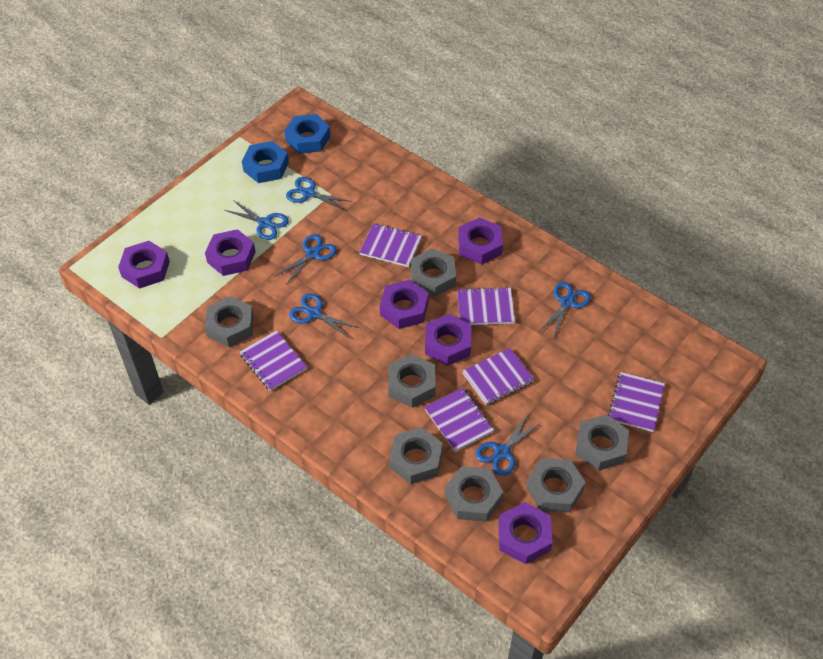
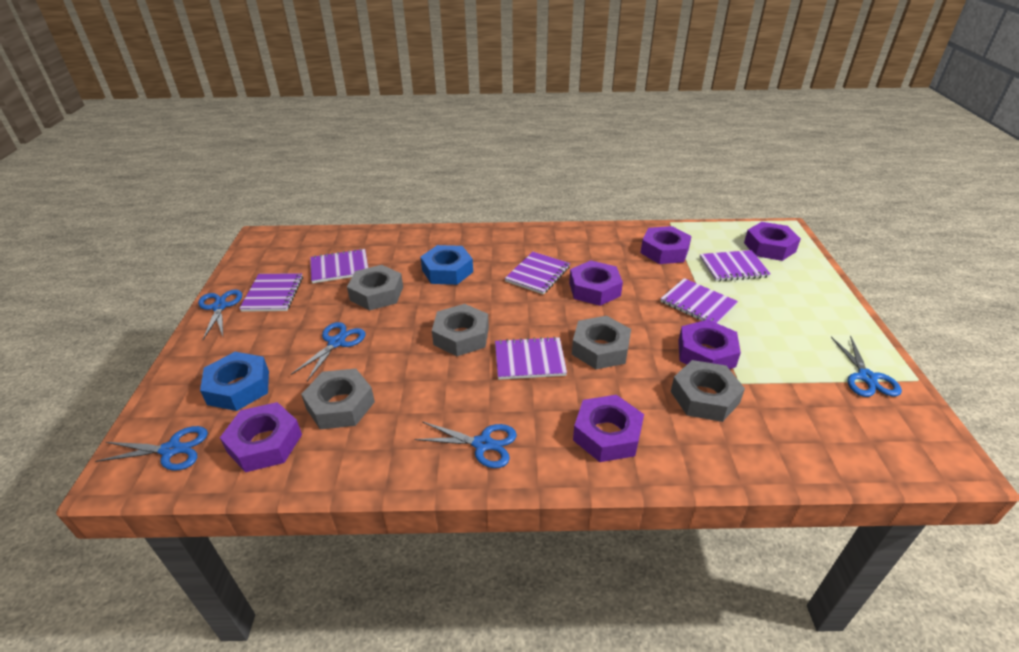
blue scissors: 6 -> 5
grey nut: 7 -> 5

